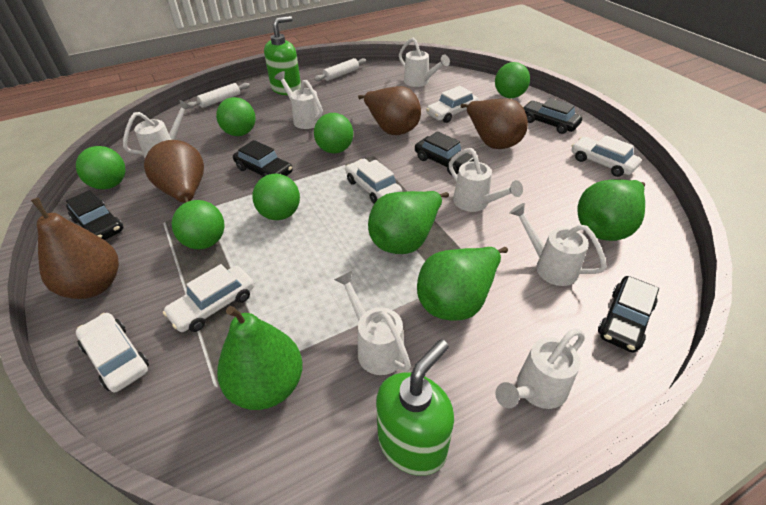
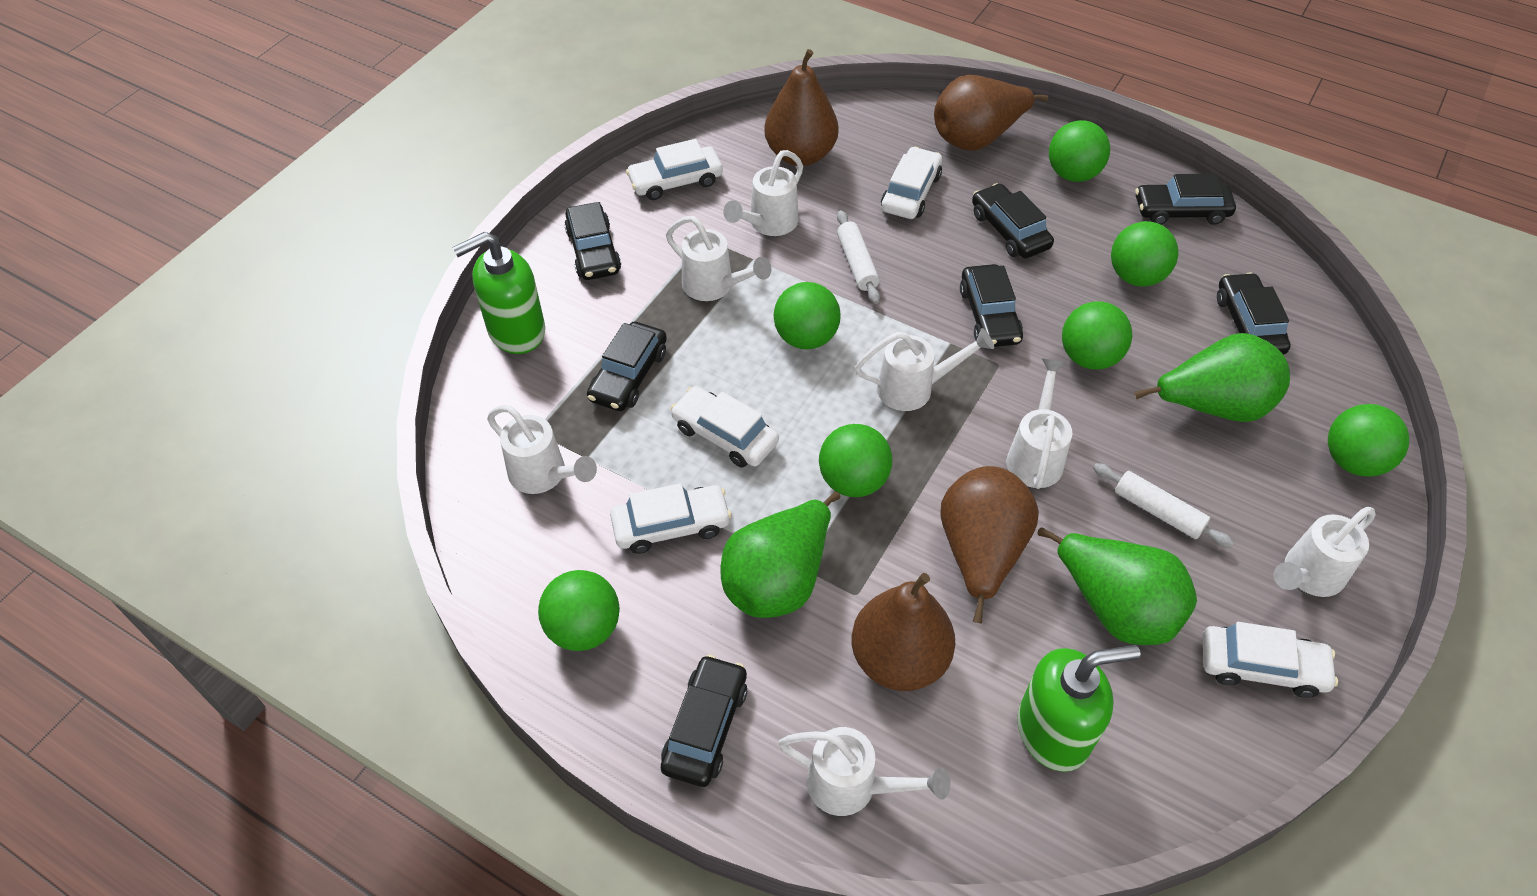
black car: 5 -> 7
green ball: 6 -> 7
green pear: 4 -> 3

